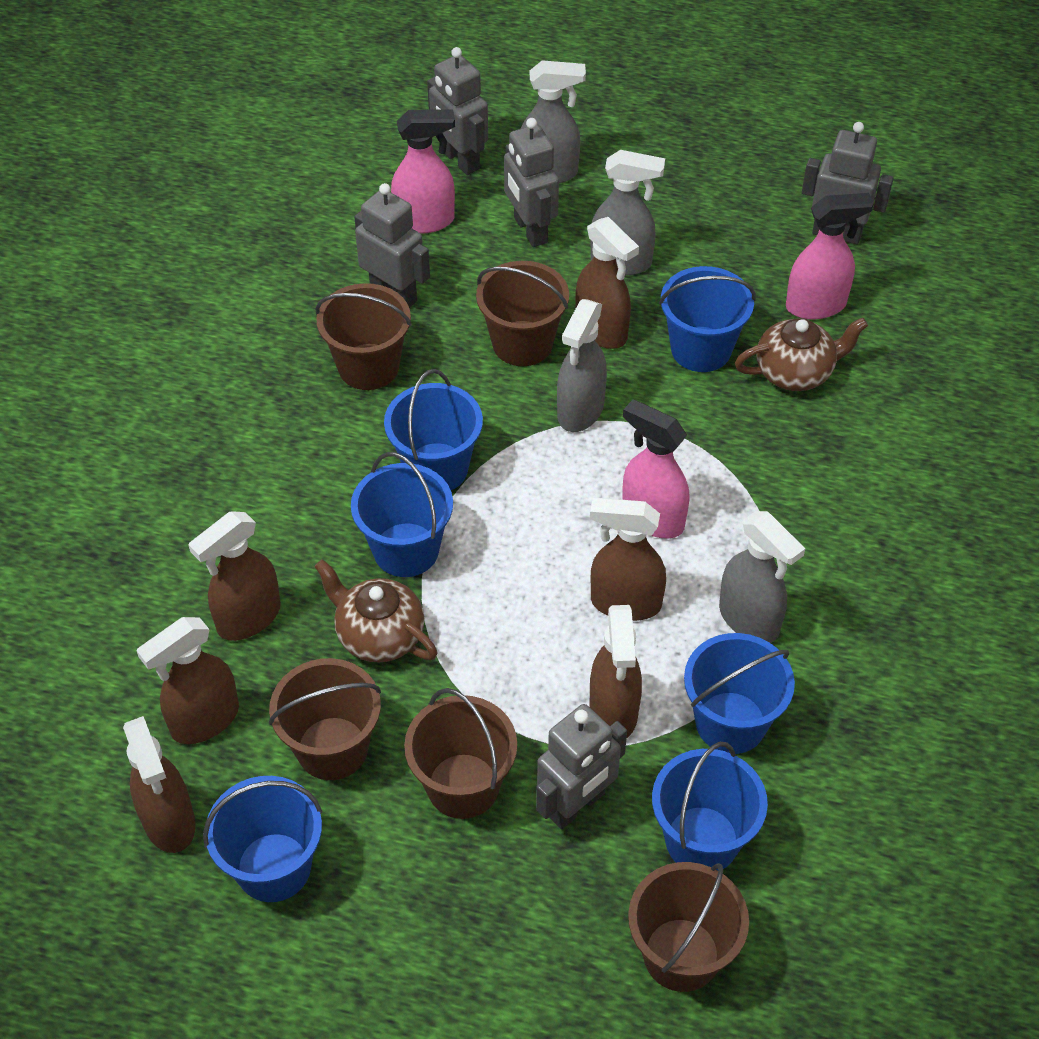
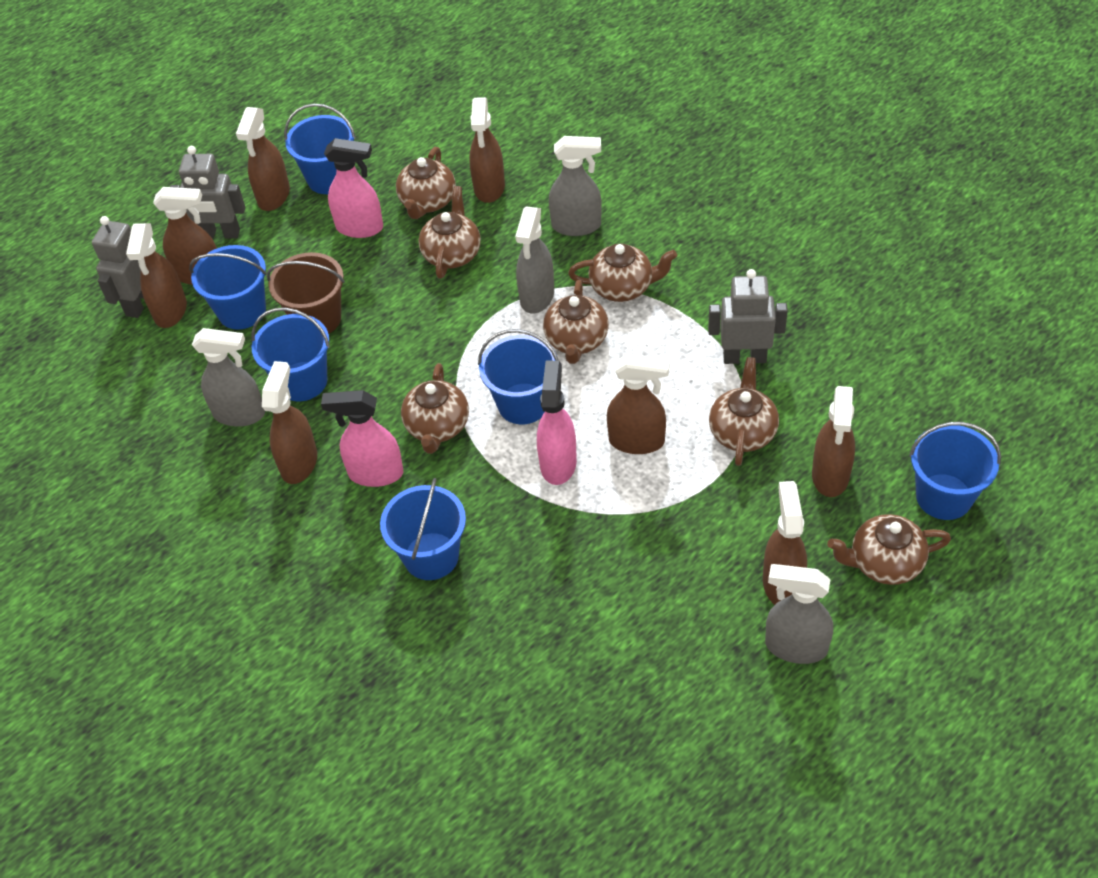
brown bucket: 5 -> 1
brown spray bottle: 6 -> 8
brown teapot: 2 -> 7
grey robot: 5 -> 3

